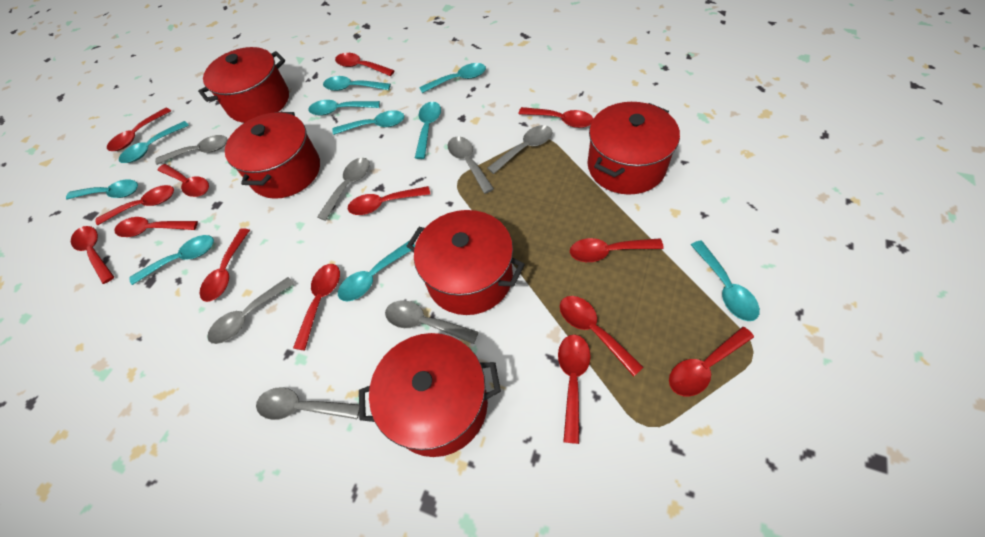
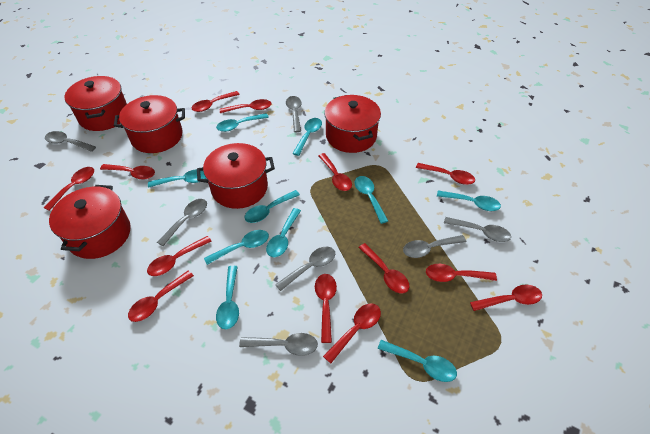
red spoon: 14 -> 13

